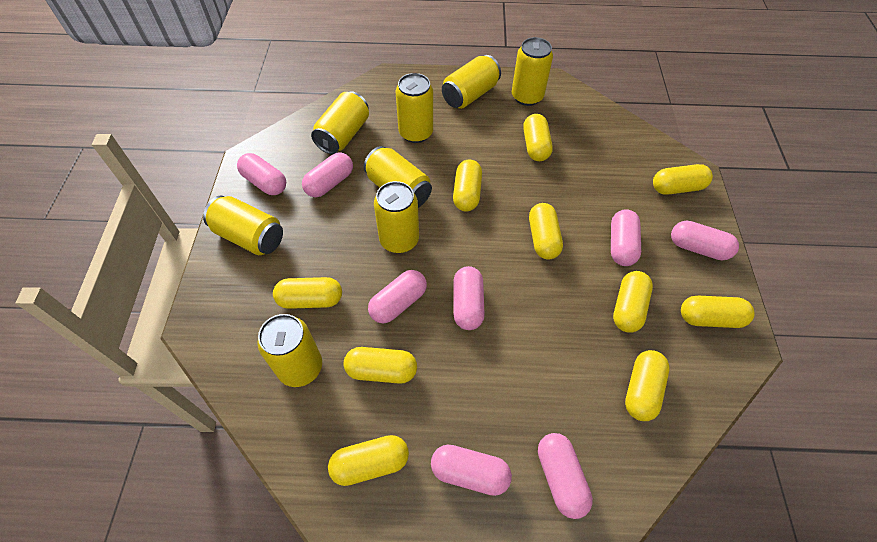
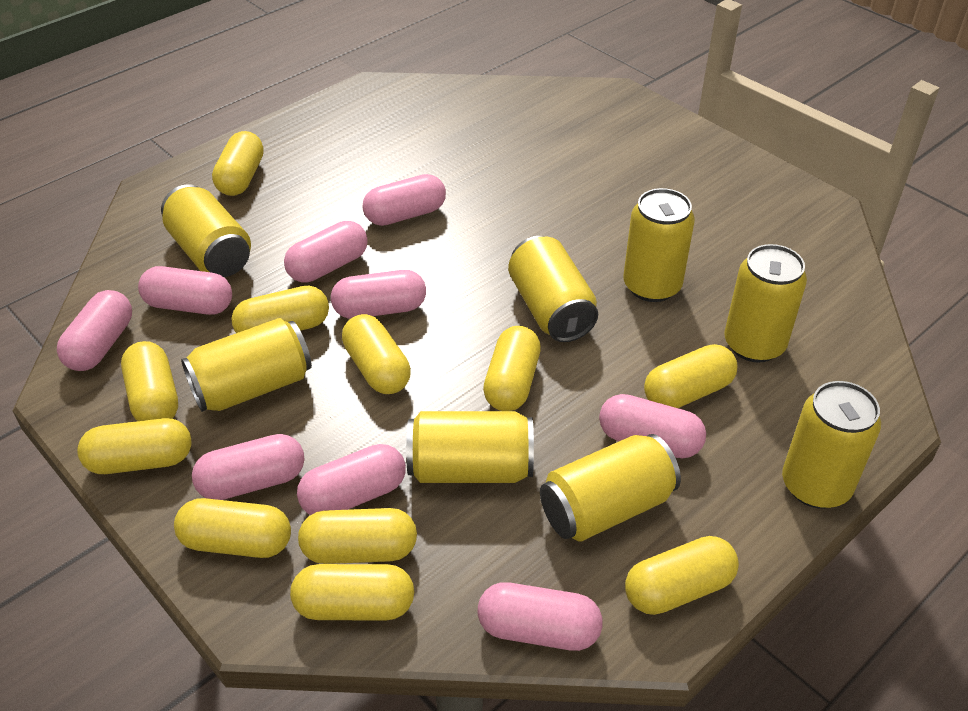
pink capsule: 8 -> 9
yellow capsule: 10 -> 11

